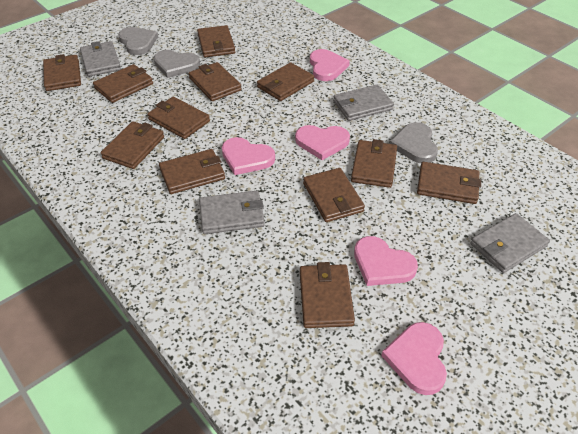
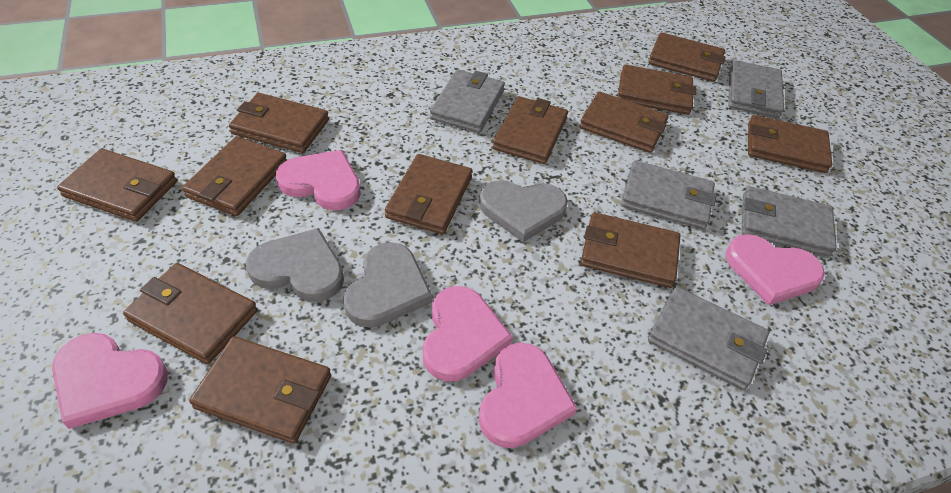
grey wallet: 4 -> 5

